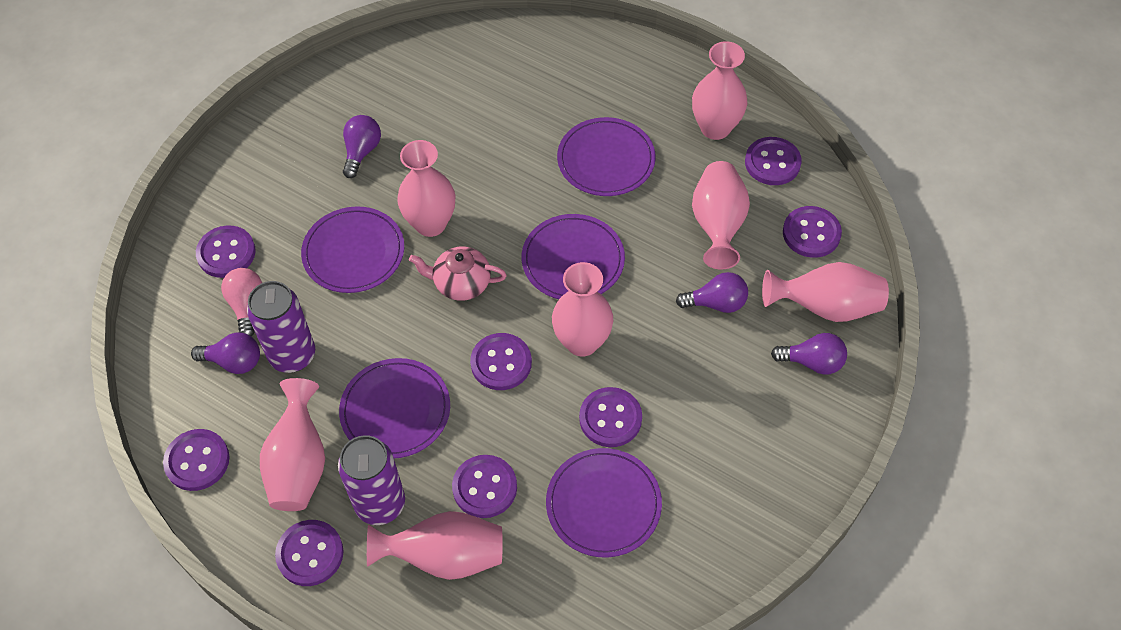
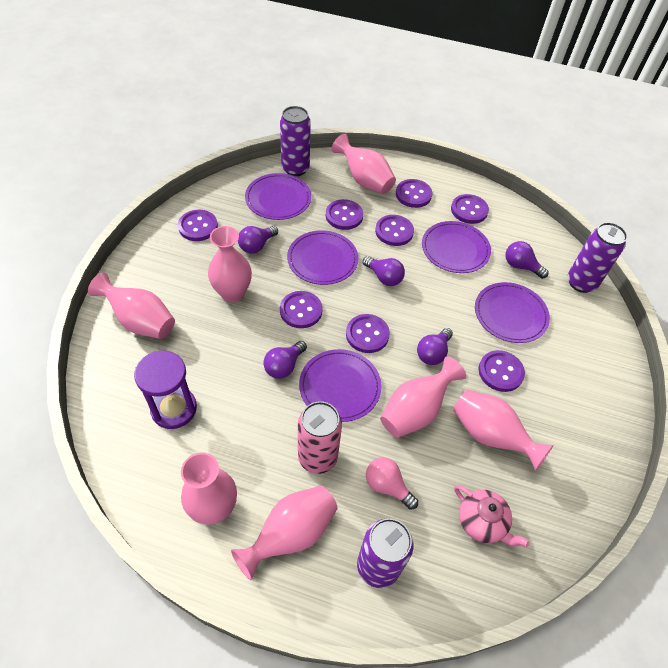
pink can: 0 -> 1
purple can: 2 -> 3
purple hourglass: 0 -> 1
purple light bulb: 4 -> 5

